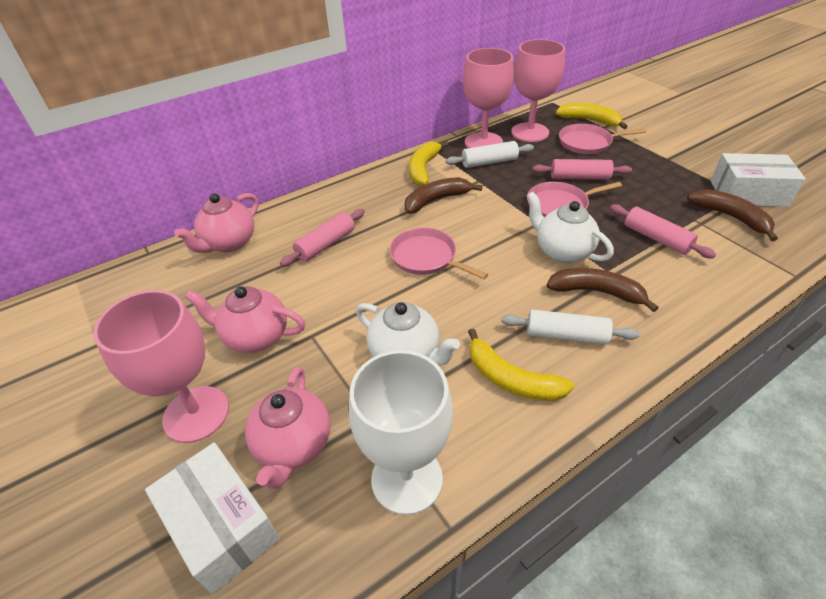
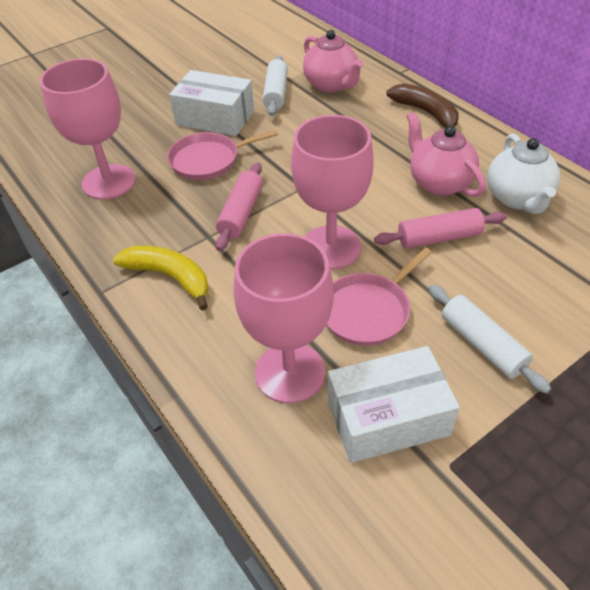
brown banana: 3 -> 1
pink pan: 3 -> 2
pink rolling pin: 3 -> 2
pink teapot: 3 -> 2
white goblet: 1 -> 0
white teapot: 2 -> 1
yellow banana: 3 -> 1

